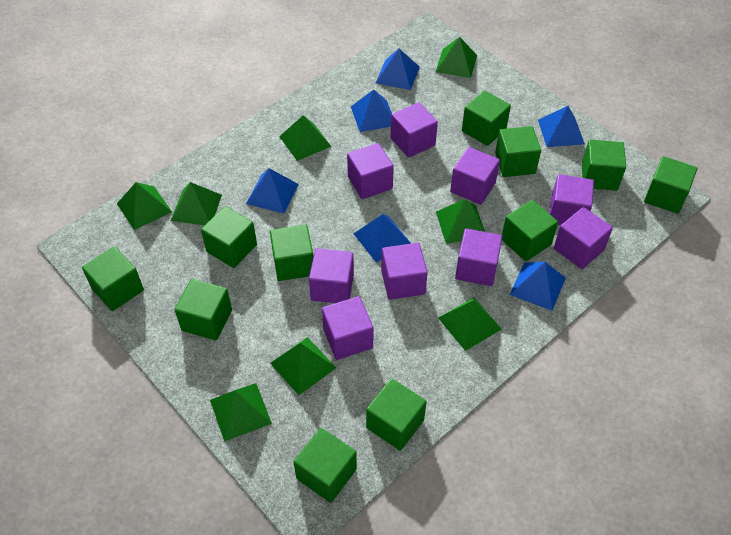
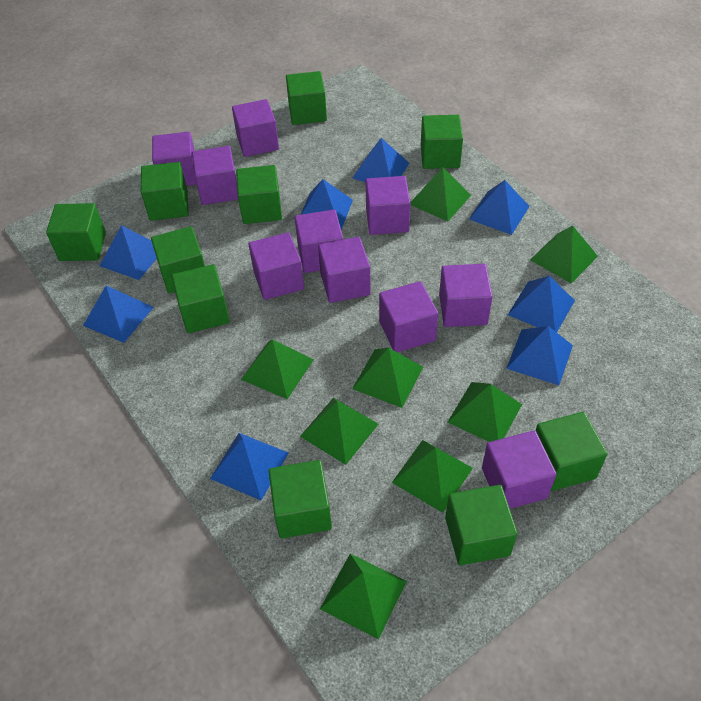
blue pyramid: 6 -> 8
green cube: 11 -> 10
purple cube: 9 -> 10

